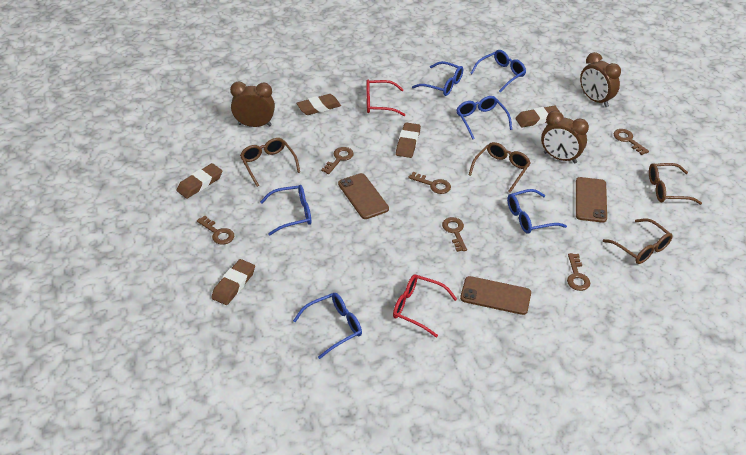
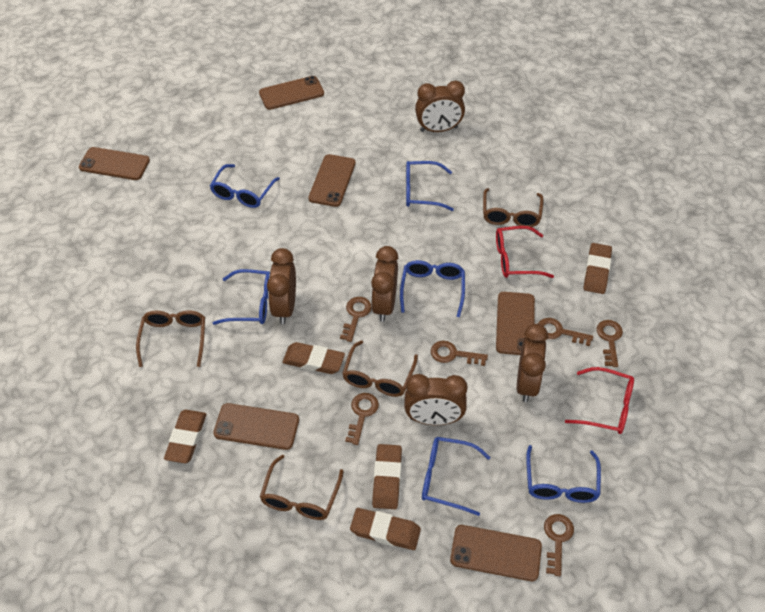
brown clock: 3 -> 5
brown phone: 3 -> 6

